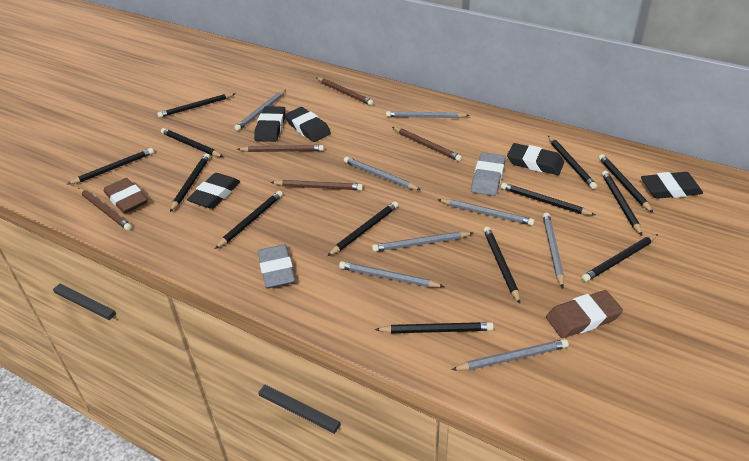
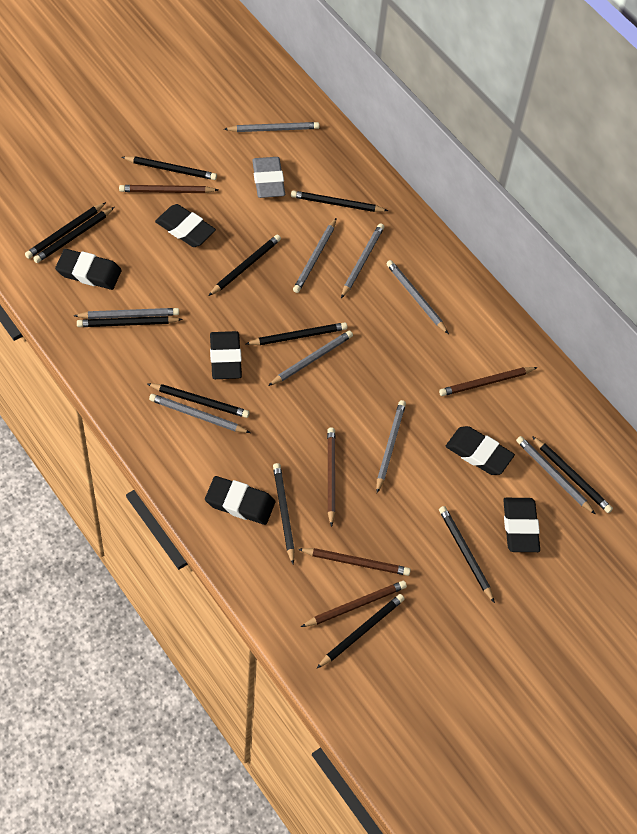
black eraser: 5 -> 6
black pencil: 13 -> 12
brown eraser: 2 -> 0
grey eraser: 2 -> 1
grey pencil: 8 -> 9

